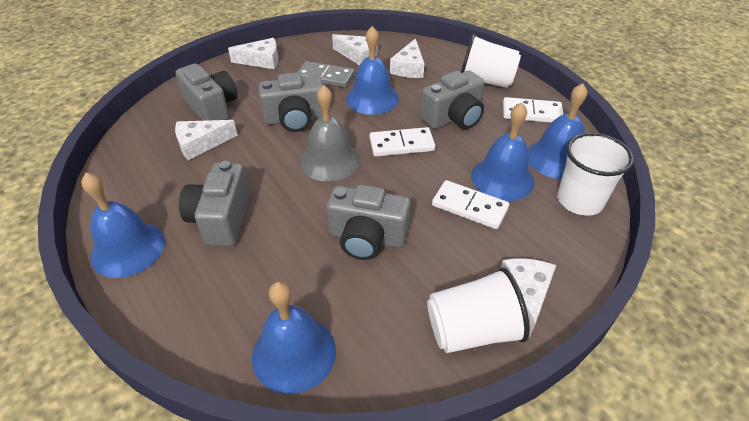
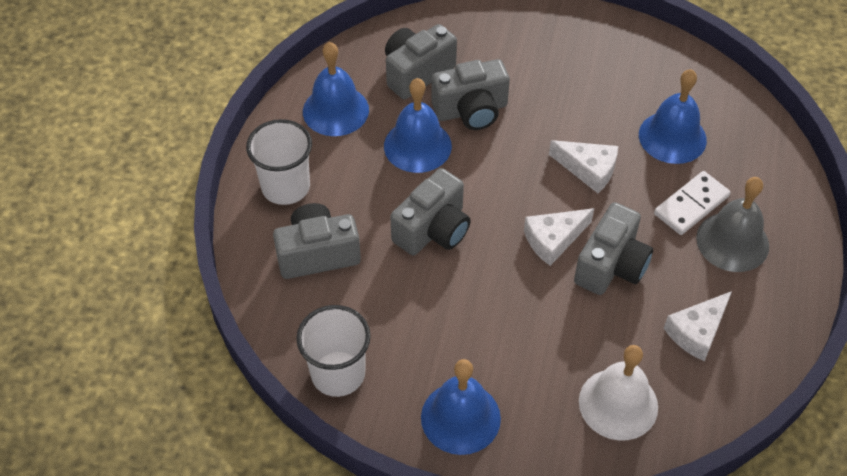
blue bell: 5 -> 4
grey domino: 1 -> 0
white bell: 0 -> 1
white cheese: 5 -> 3
white cup: 3 -> 2
white domino: 3 -> 1

